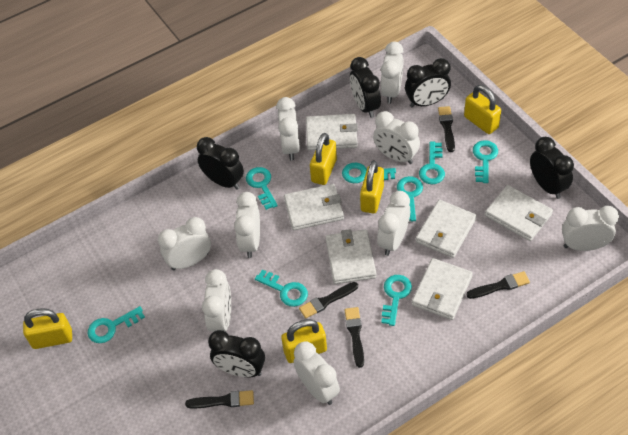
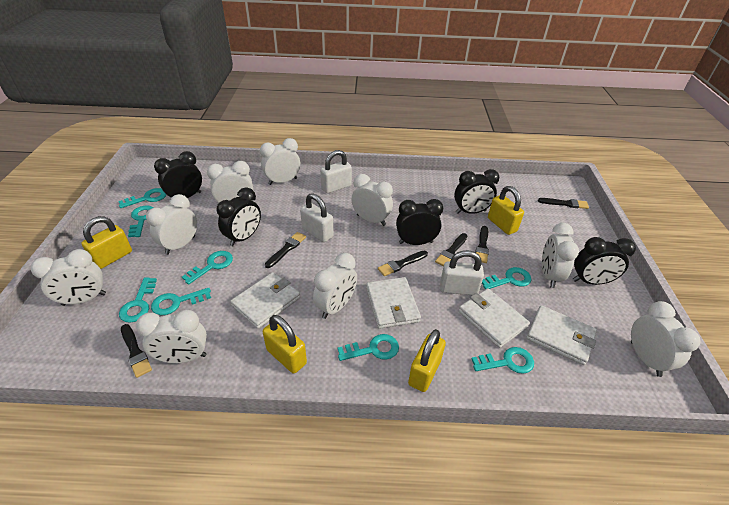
black brush: 5 -> 6
white padlock: 0 -> 3
white wallet: 6 -> 4
yellow padlock: 5 -> 4

